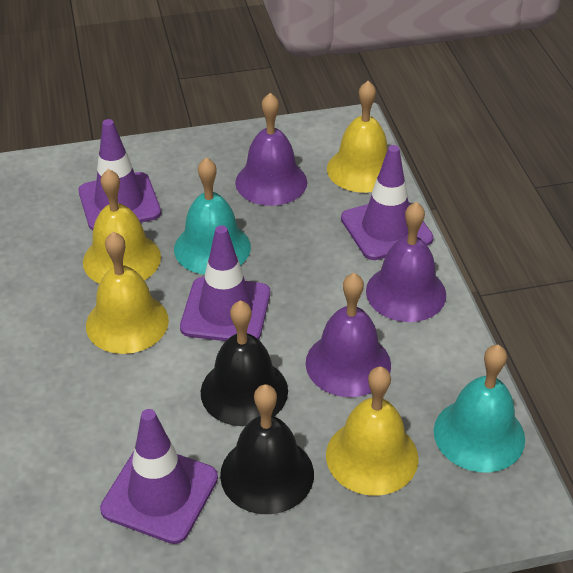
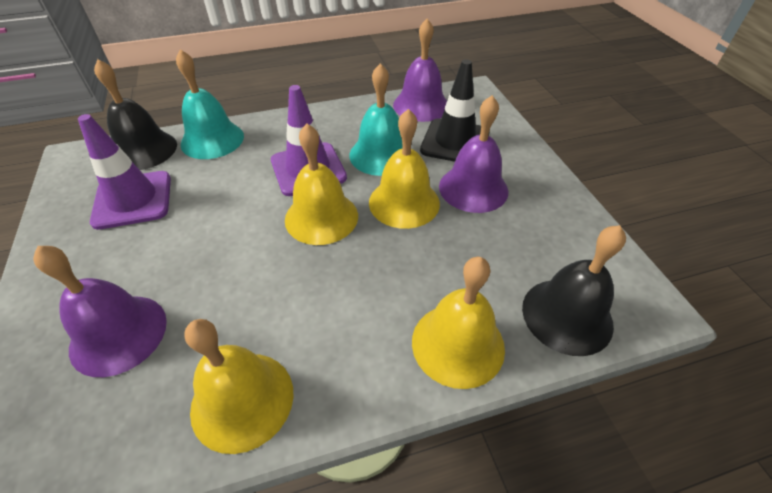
black traffic cone: 0 -> 1
purple traffic cone: 4 -> 2

